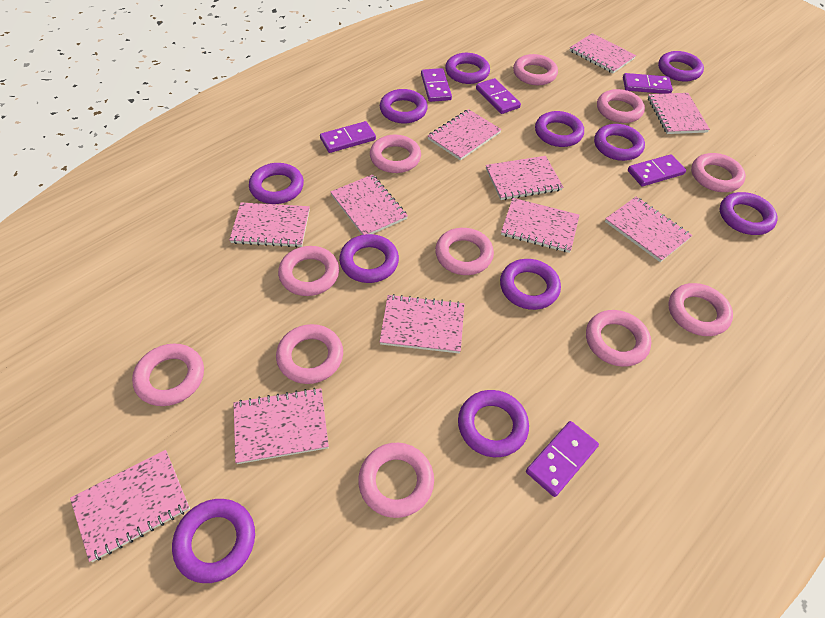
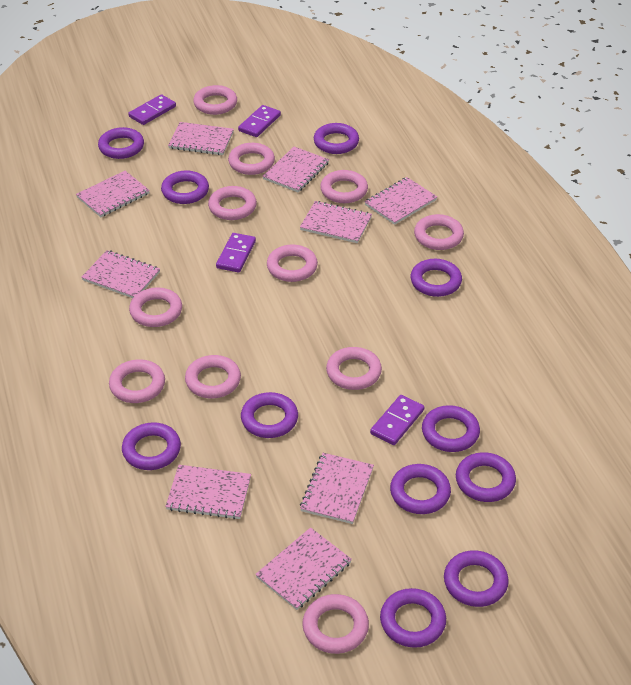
pink notebook: 11 -> 9
purple domino: 6 -> 4

